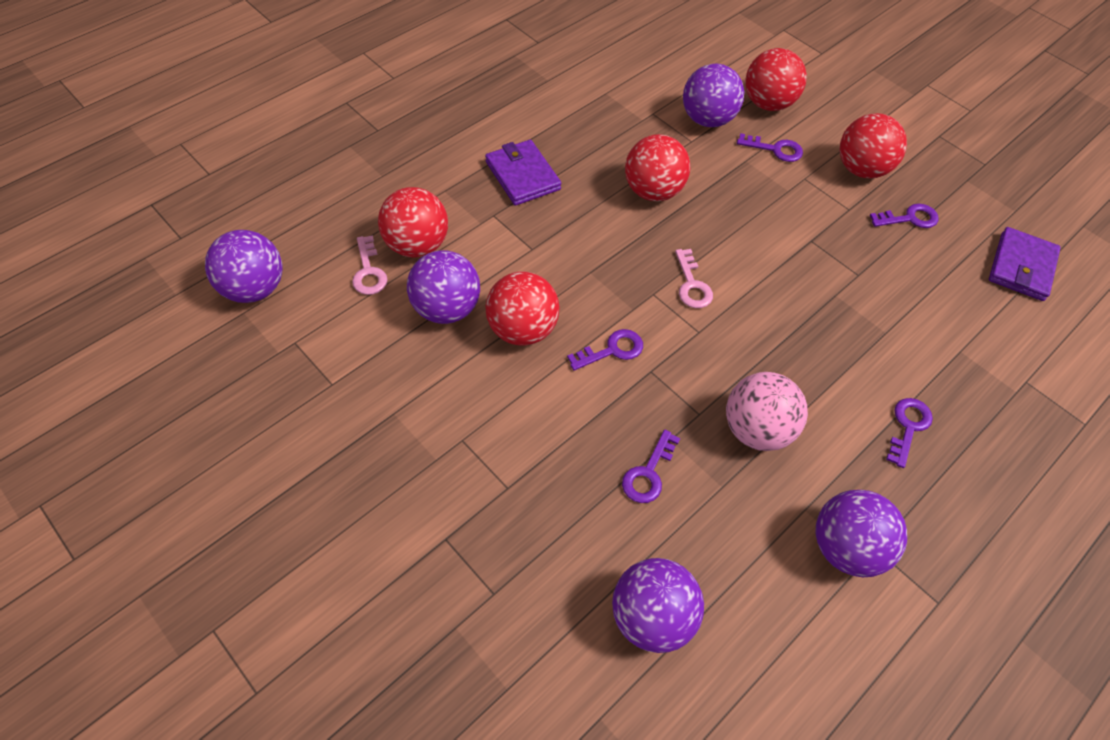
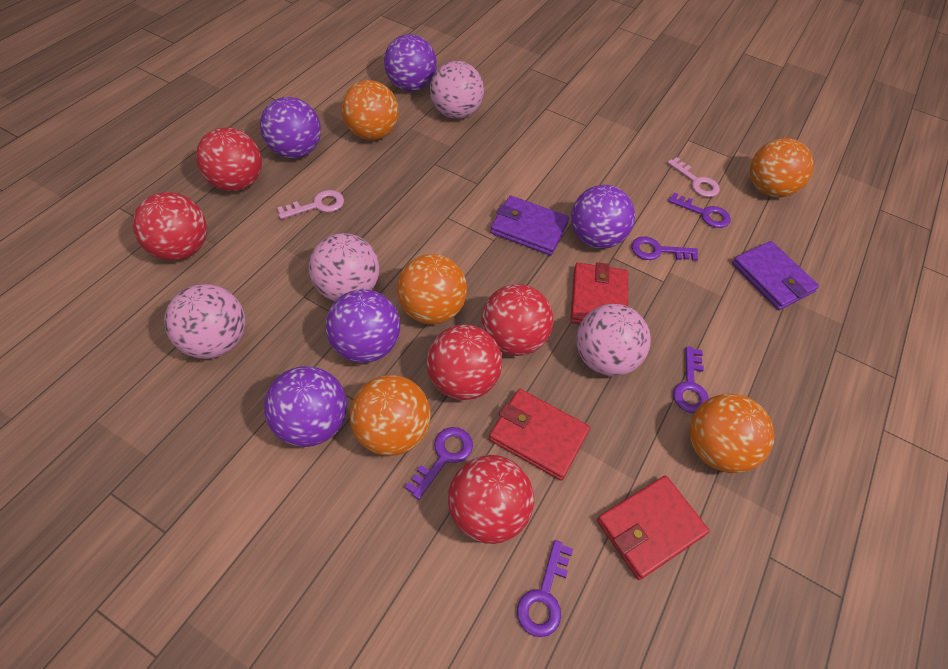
orange ball: 0 -> 5
pink ball: 1 -> 4
red wallet: 0 -> 3

